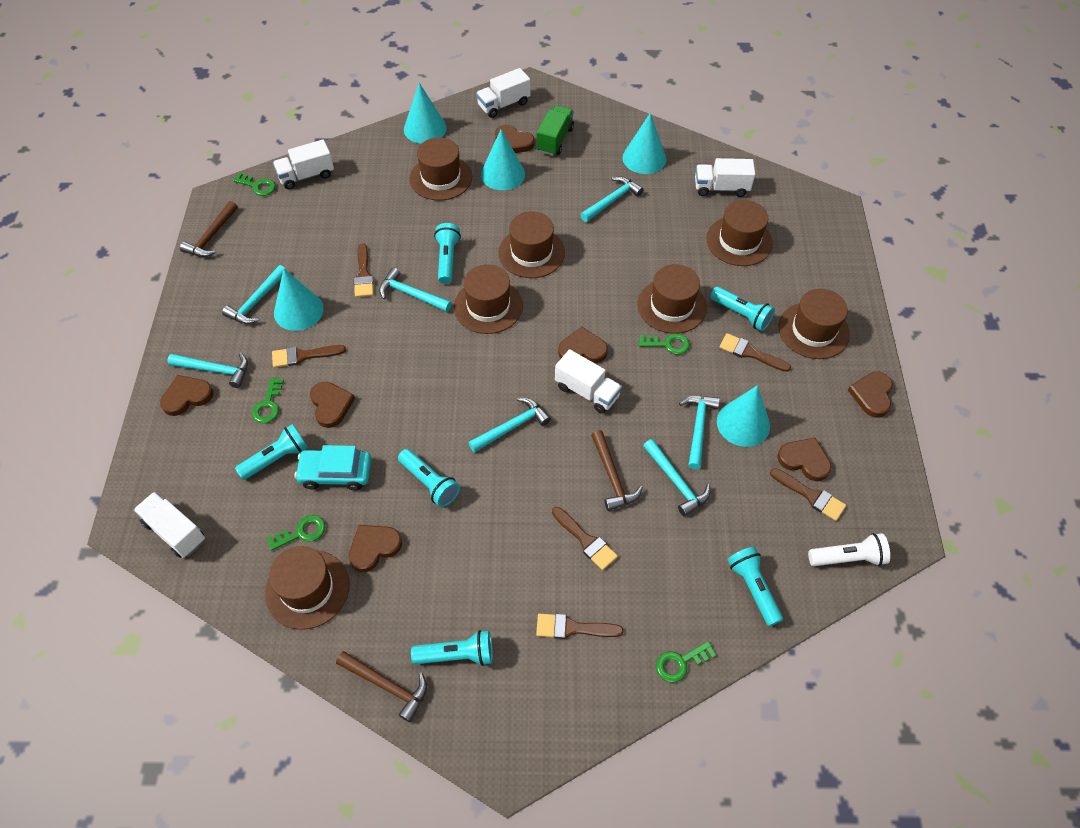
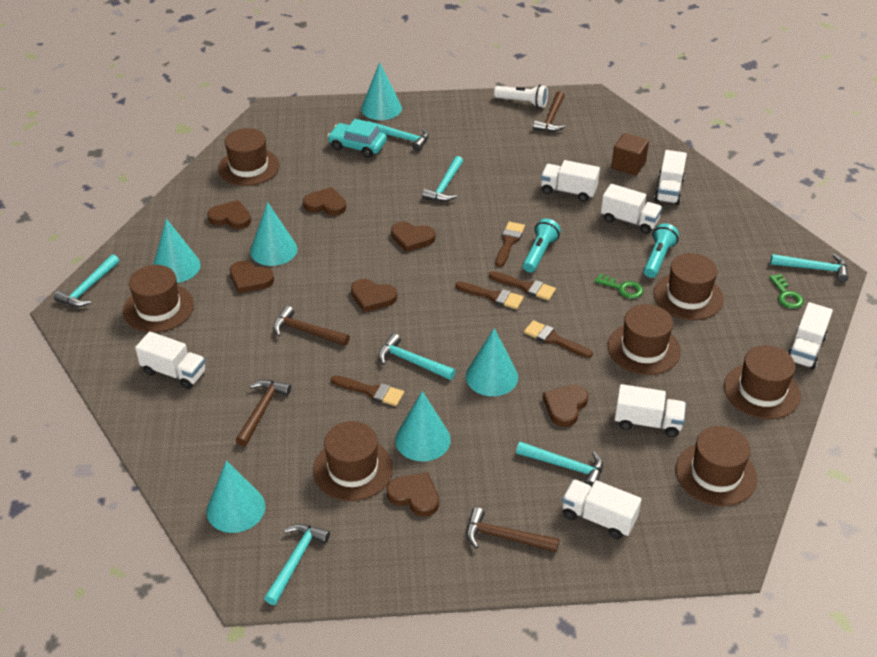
brown brush: 6 -> 5
brown cube: 0 -> 1
brown hammer: 3 -> 4
green key: 5 -> 2
green truck: 1 -> 0
turquoise cone: 5 -> 6
turquoise flashlight: 6 -> 2
white truck: 5 -> 7

